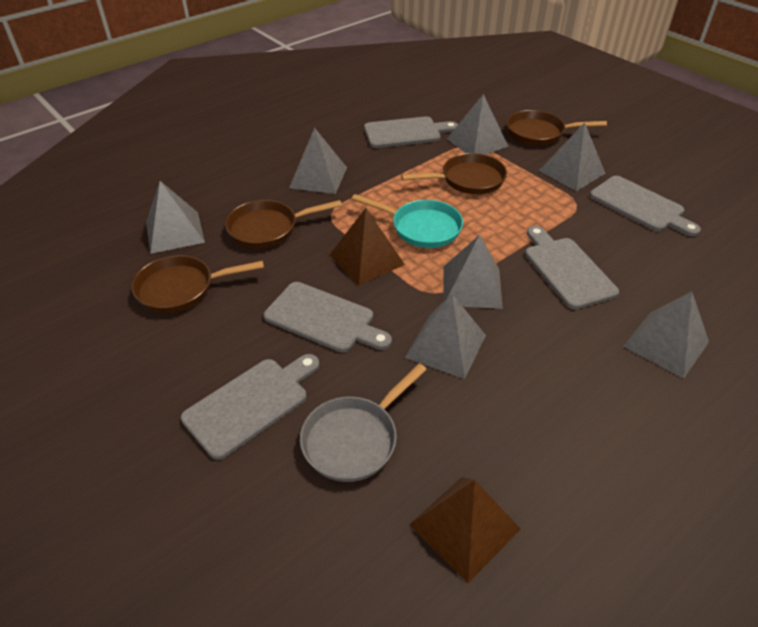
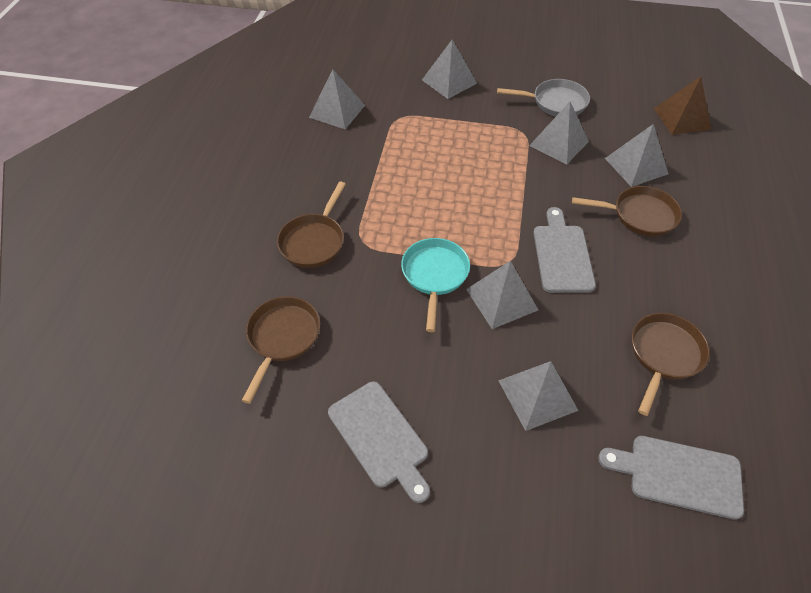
brown pyramid: 2 -> 1
grey cutting board: 5 -> 3
grey pyramid: 7 -> 6

